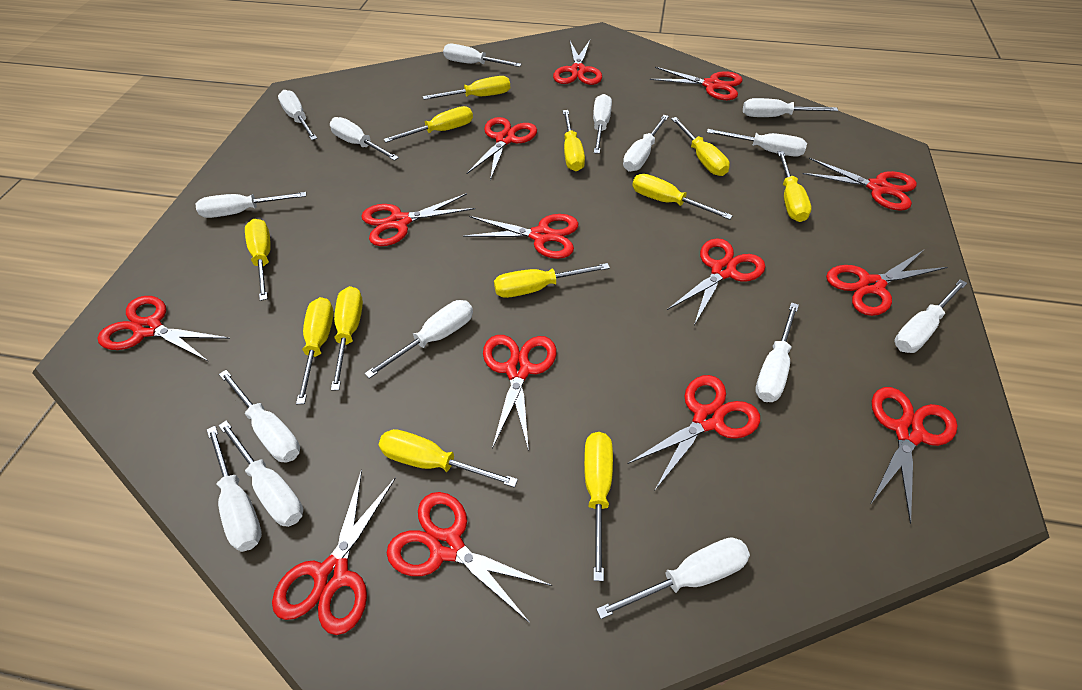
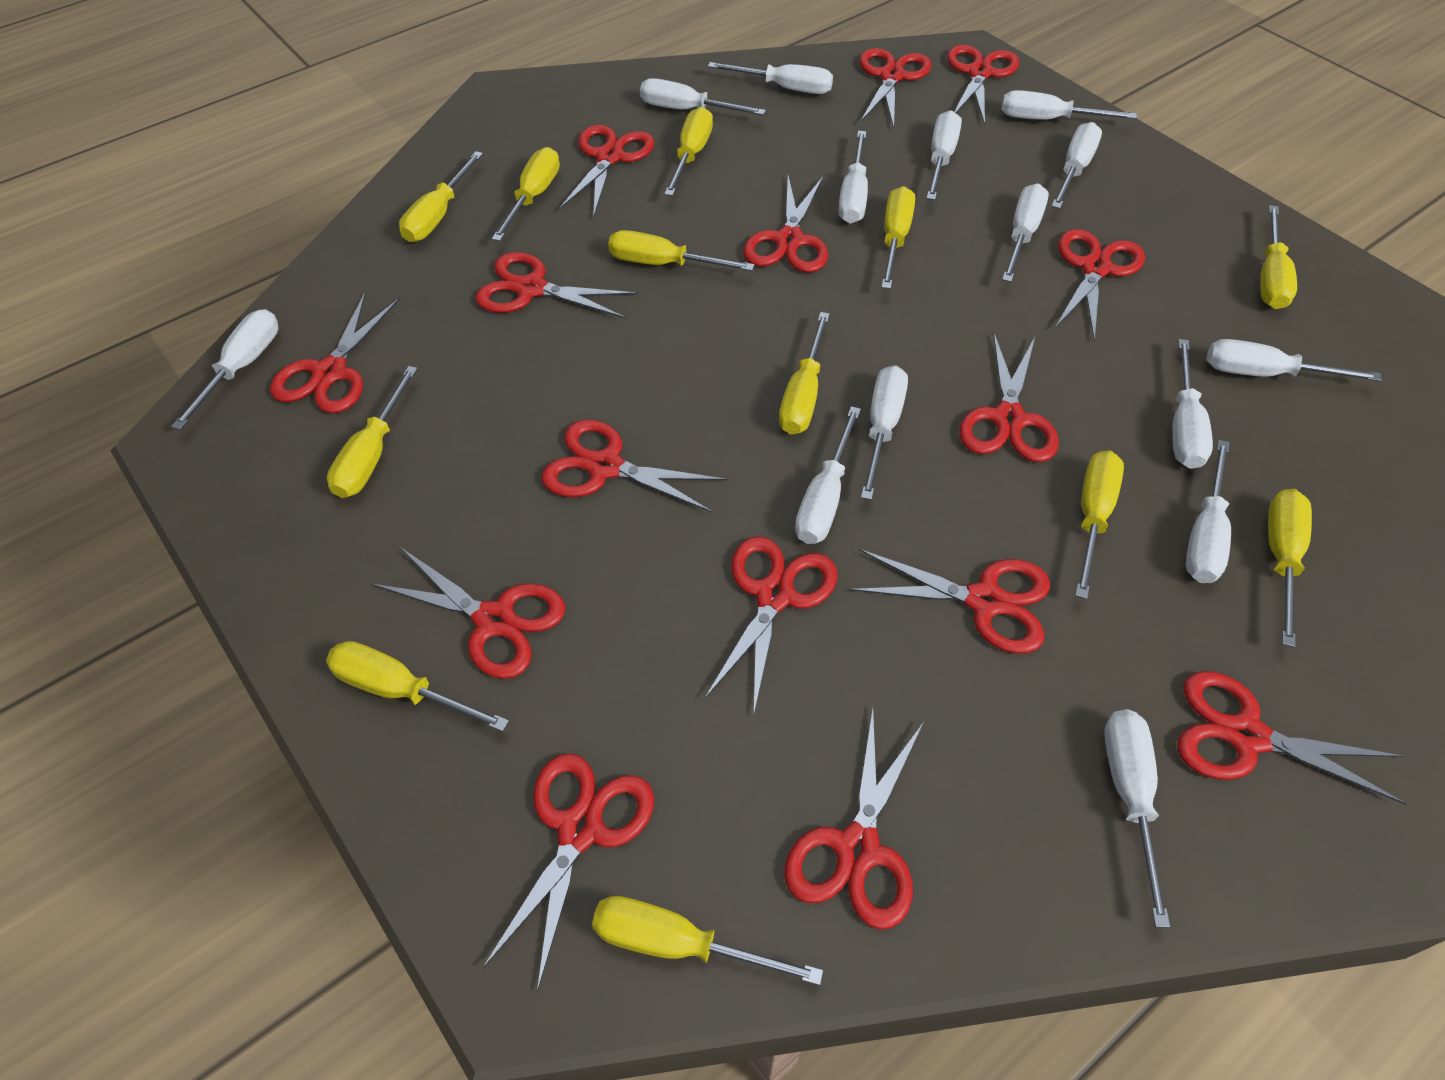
red scissors: 14 -> 15
white screwdriver: 15 -> 14

